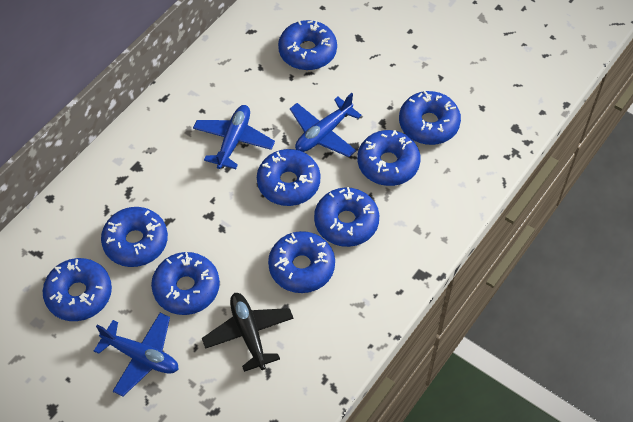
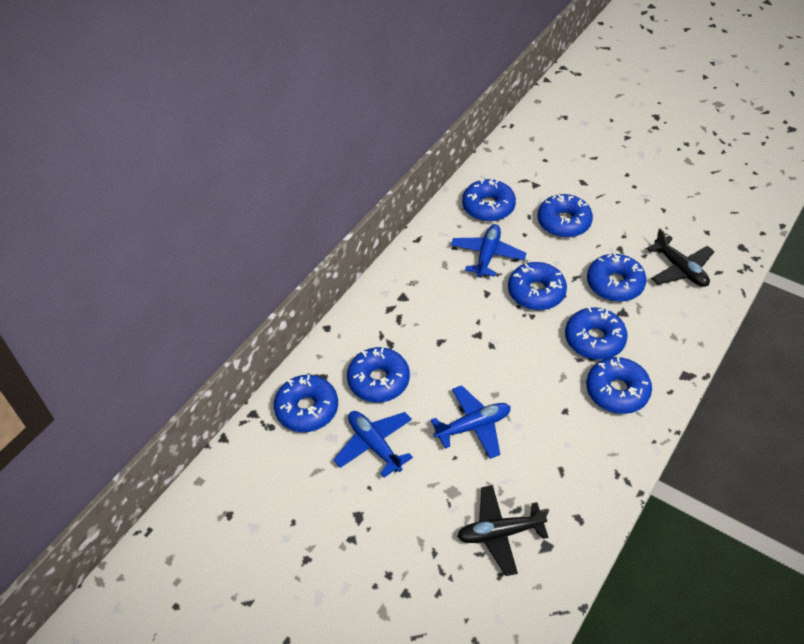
black plane: 1 -> 2
blue donut: 9 -> 8

